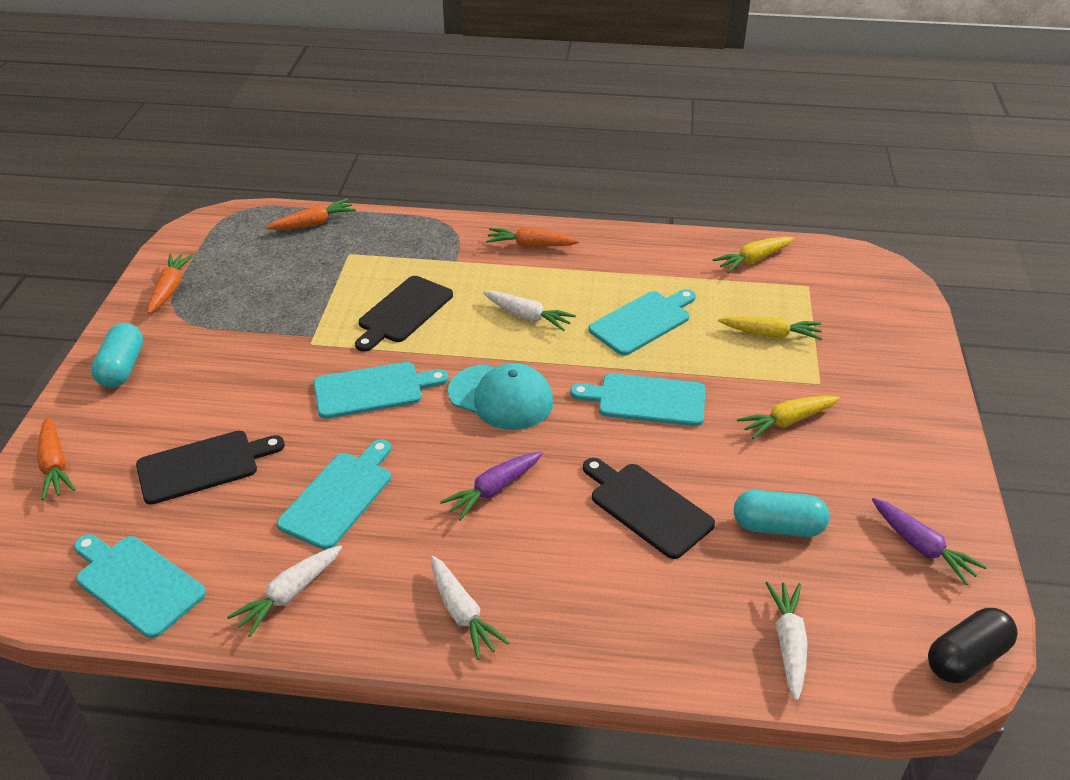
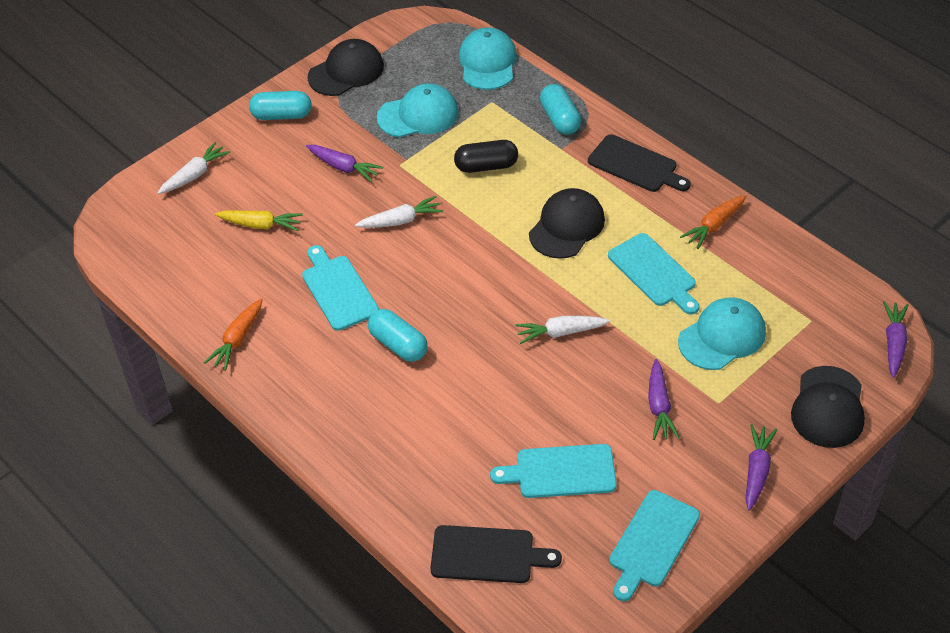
black cap: 0 -> 3
black cutting board: 3 -> 2
orange carrot: 4 -> 2
purple carrot: 2 -> 4
turquoise cap: 1 -> 3
turquoise capsule: 2 -> 3
turquoise cutting board: 5 -> 4
white carrot: 4 -> 3
yellow carrot: 3 -> 1

